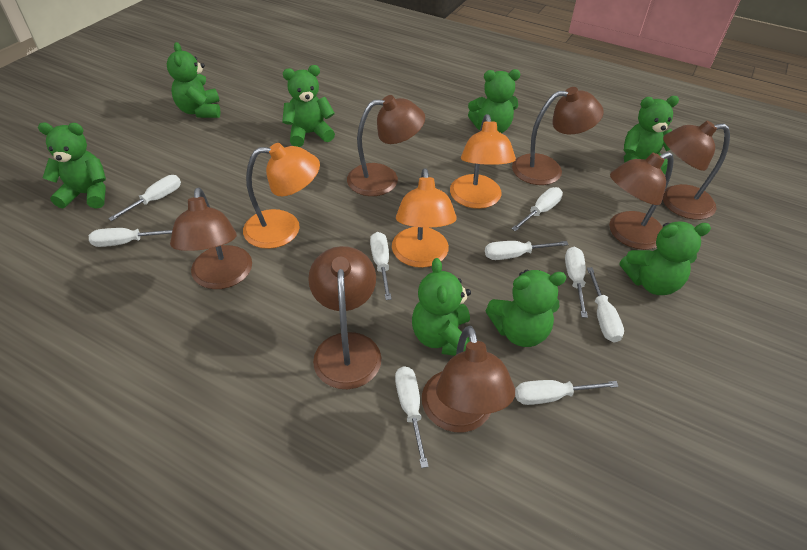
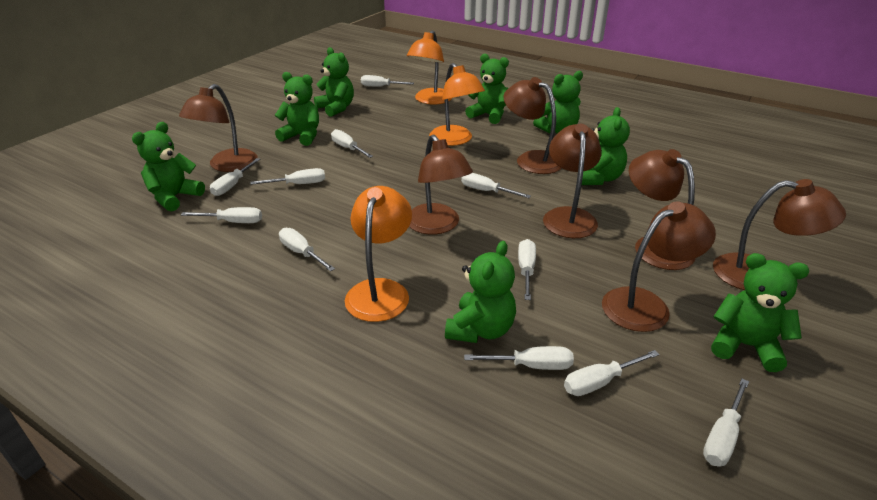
white screwdriver: 9 -> 11

